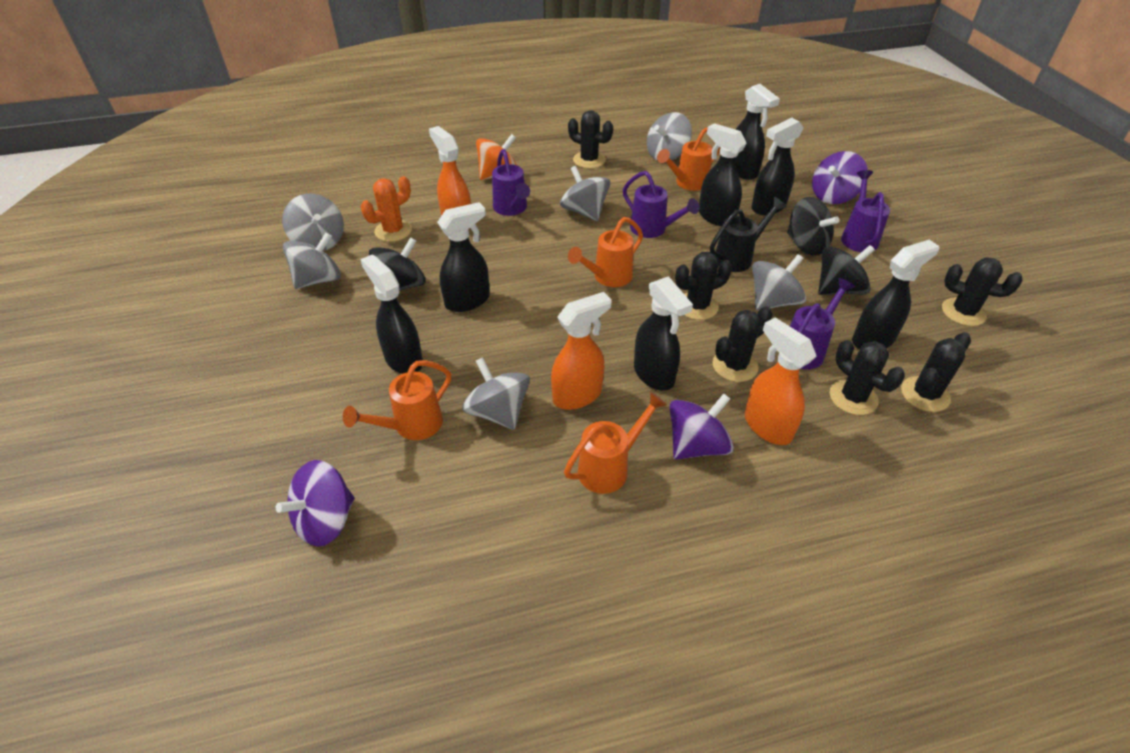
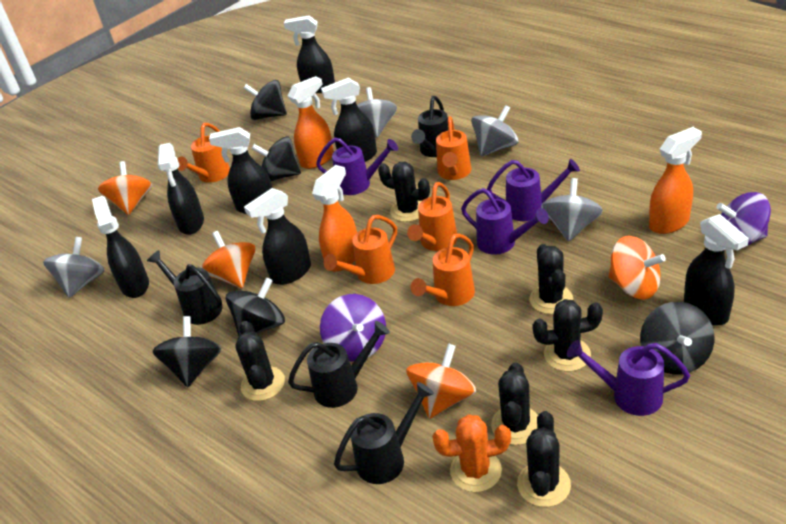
black spinning top: 3 -> 5
black watering can: 1 -> 4
grey spinning top: 6 -> 4
orange spinning top: 1 -> 4
orange watering can: 4 -> 5
purple spinning top: 3 -> 2

